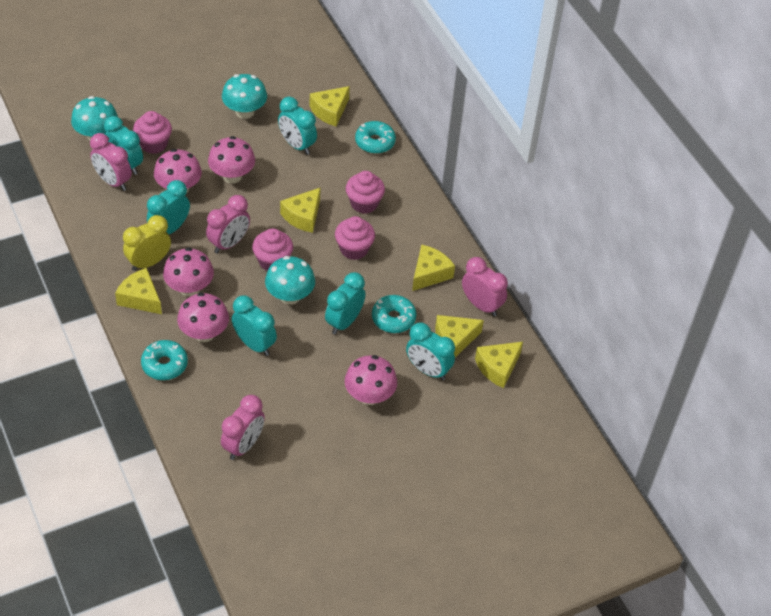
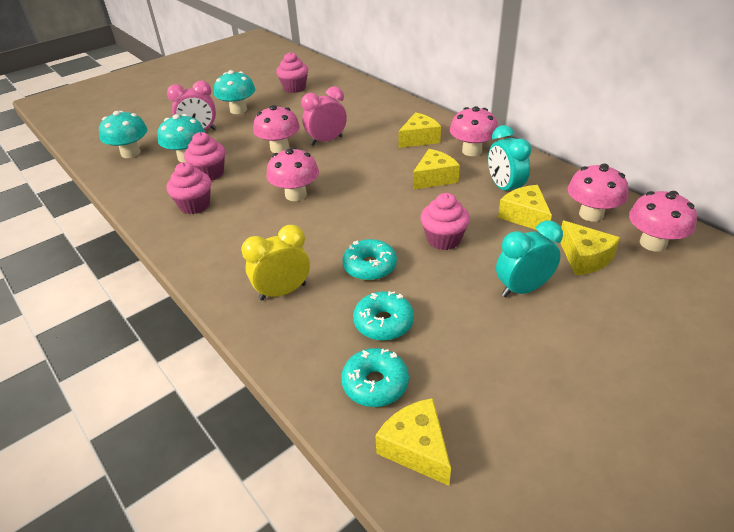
pink clock: 4 -> 2
turquoise clock: 6 -> 2
yellow cheese: 6 -> 5

